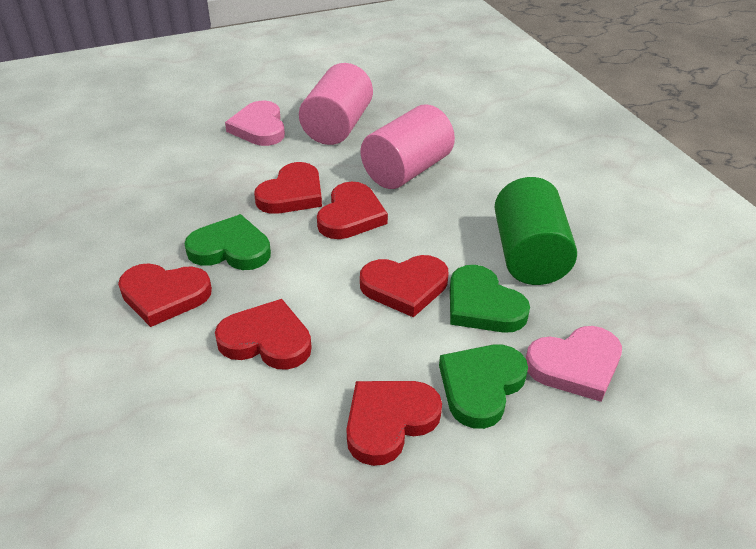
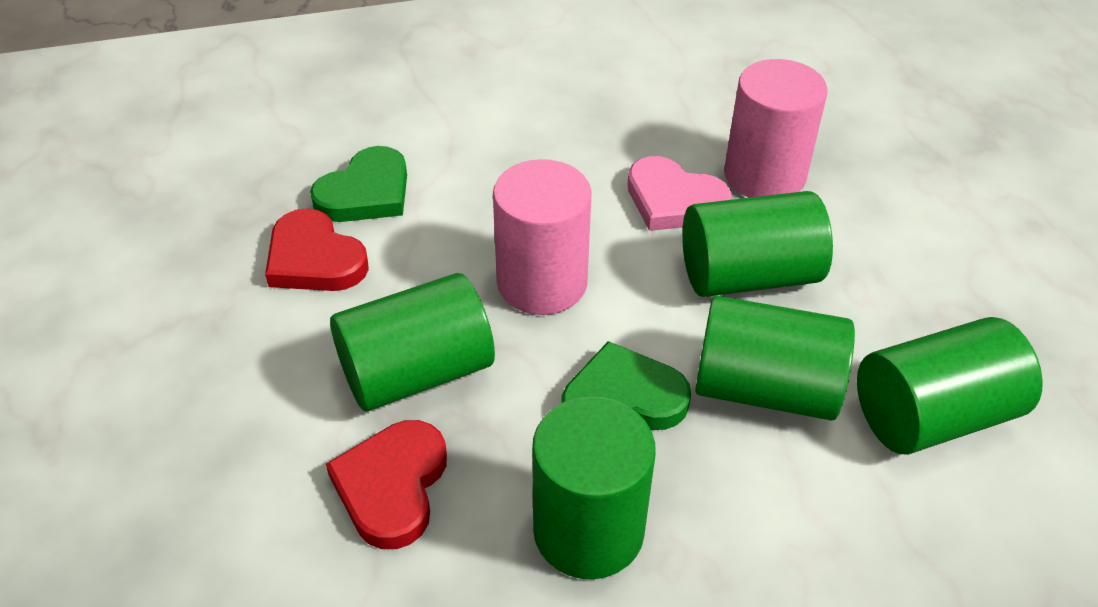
green cylinder: 1 -> 5
green heart: 3 -> 2
pink heart: 2 -> 1
red heart: 6 -> 2

